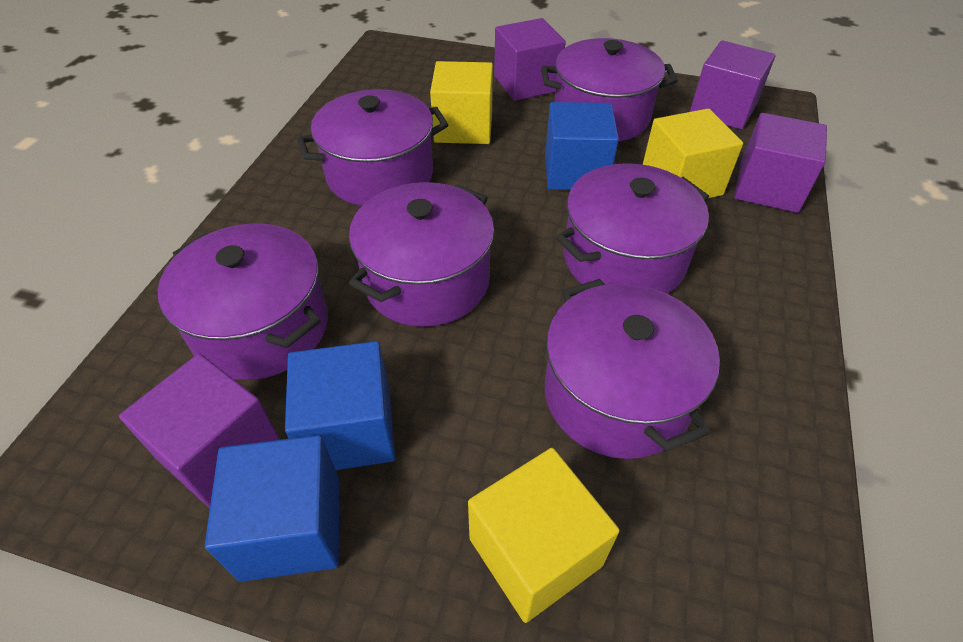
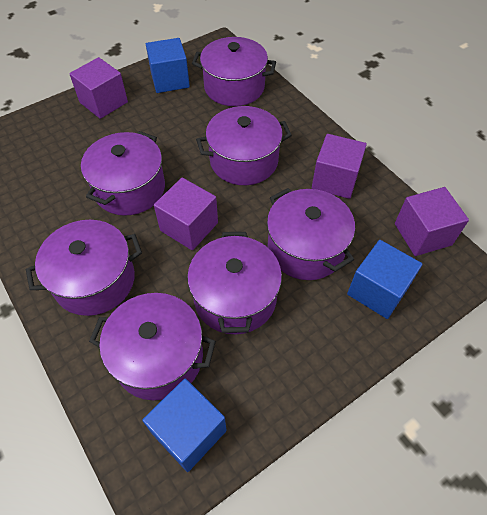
purple pot: 6 -> 7
yellow cube: 3 -> 0

